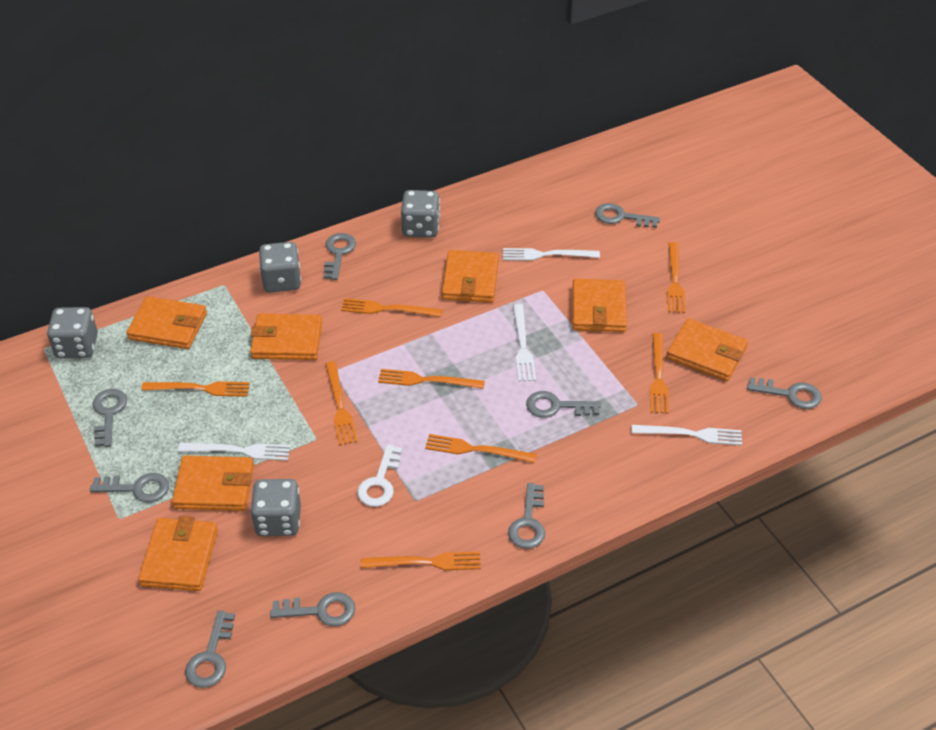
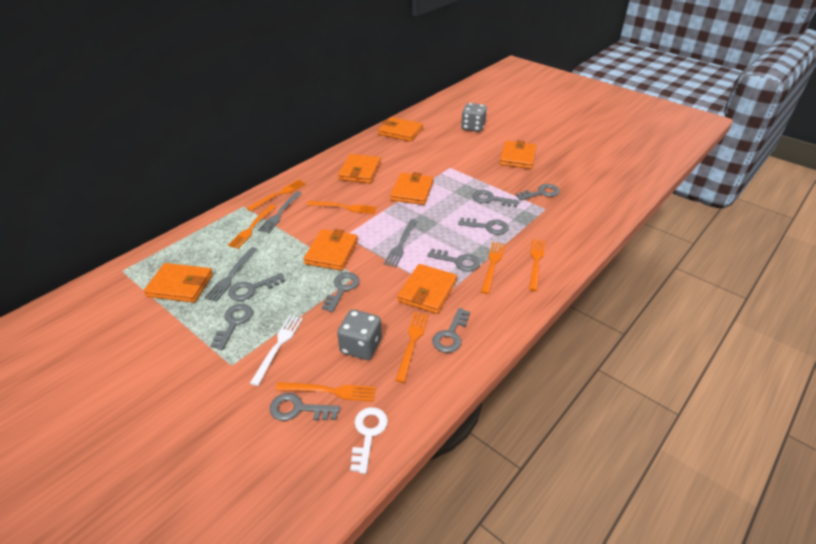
grey dice: 4 -> 2
grey fork: 0 -> 3
orange fork: 8 -> 7
white fork: 4 -> 1

